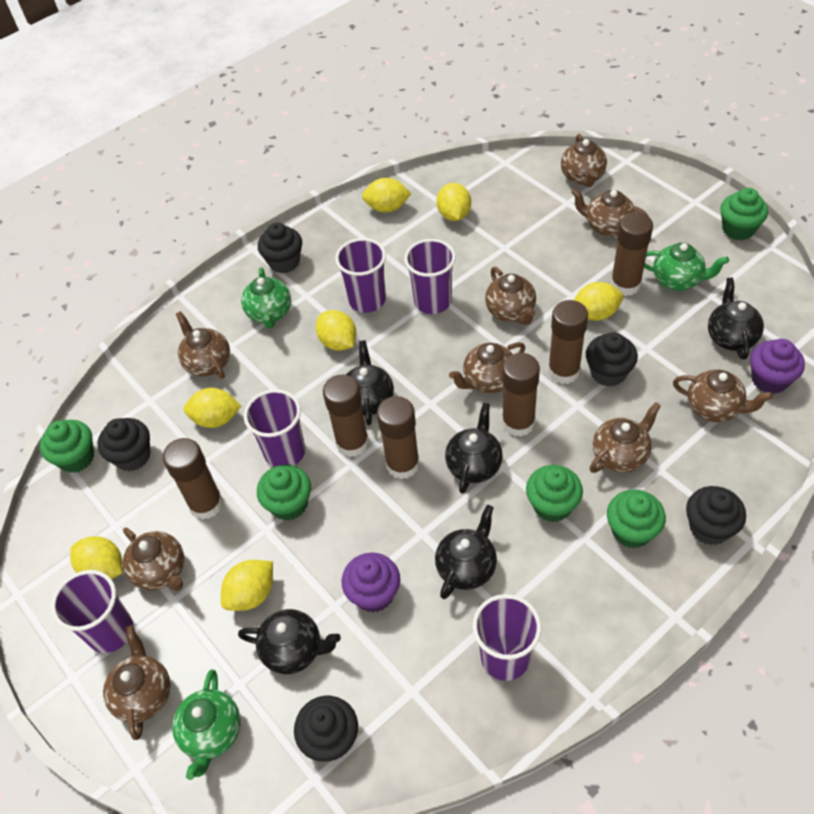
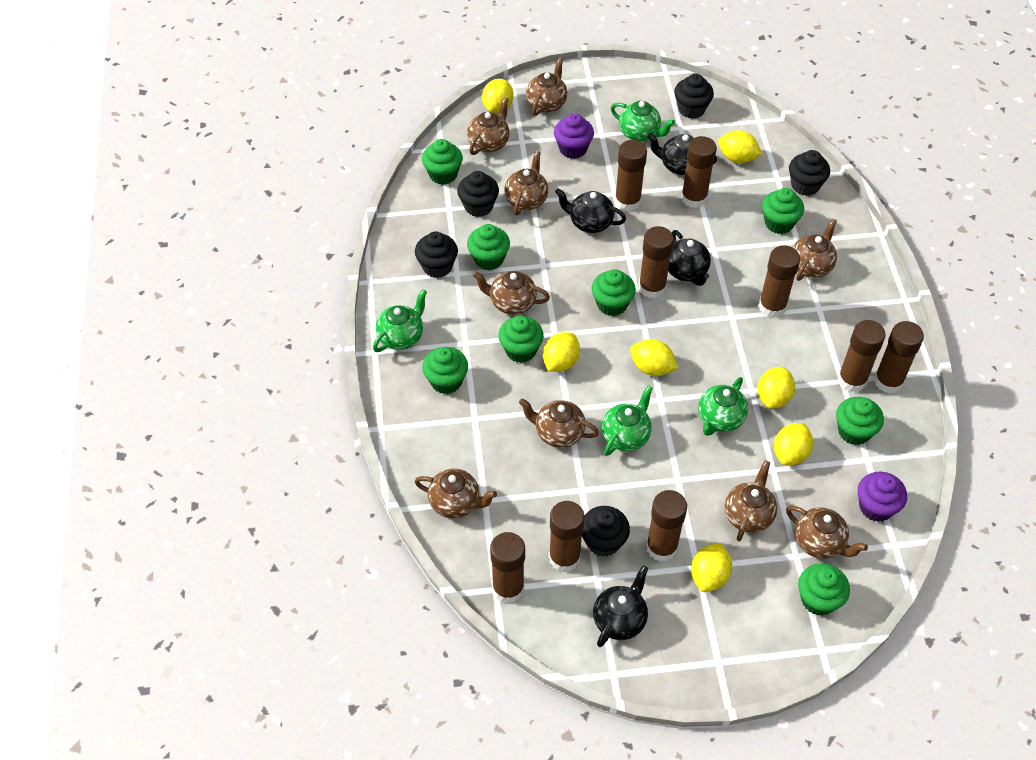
black teapot: 5 -> 4
brown glue stick: 6 -> 9
green cupcake: 5 -> 8
green teapot: 3 -> 4
purple cup: 5 -> 0

